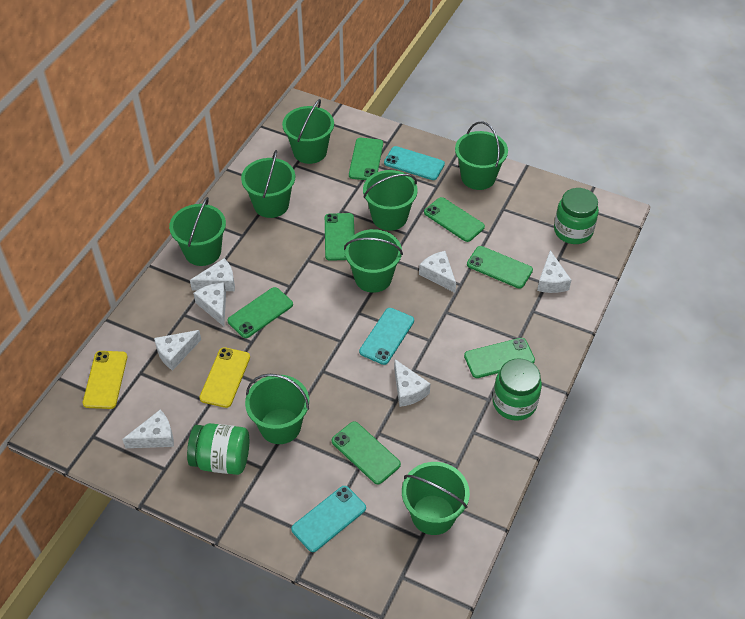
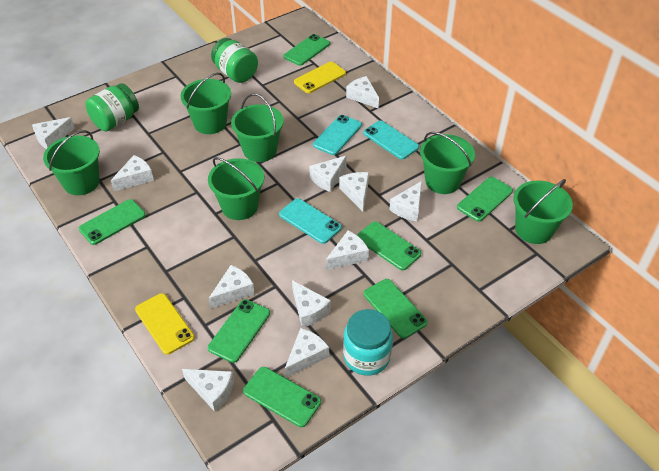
green bucket: 8 -> 6
green jar: 3 -> 2
turquoise jar: 0 -> 1
white cheese: 7 -> 11

